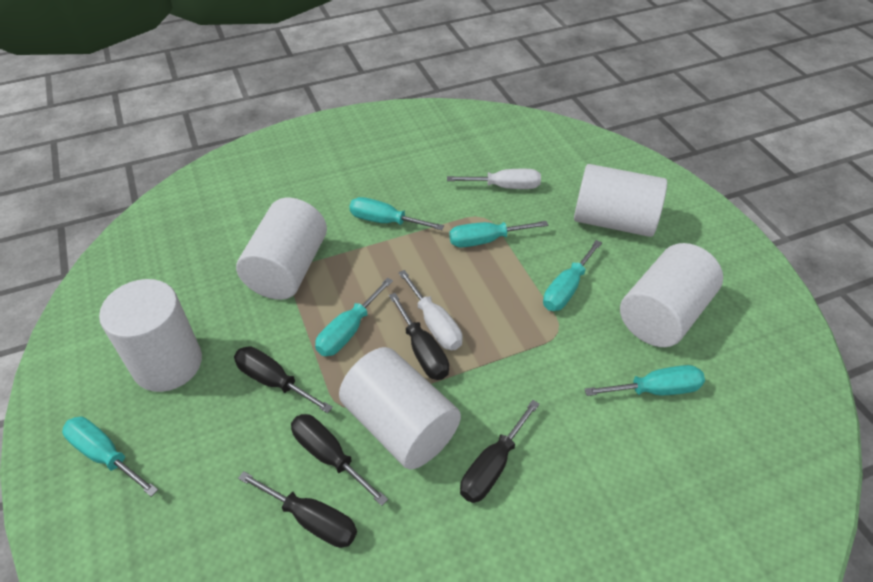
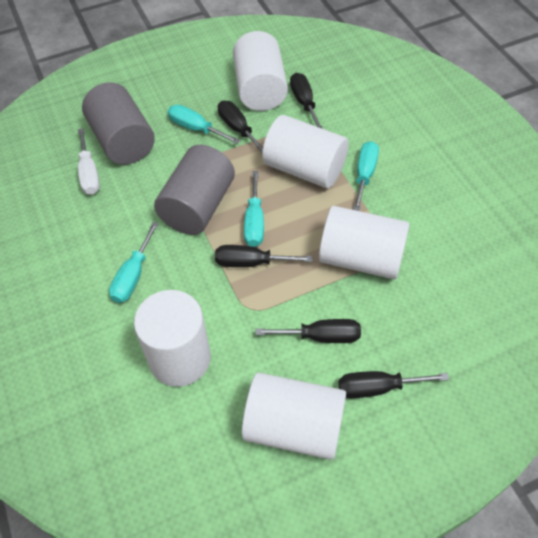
grey cylinder: 0 -> 2
turquoise screwdriver: 6 -> 4
white screwdriver: 2 -> 1

